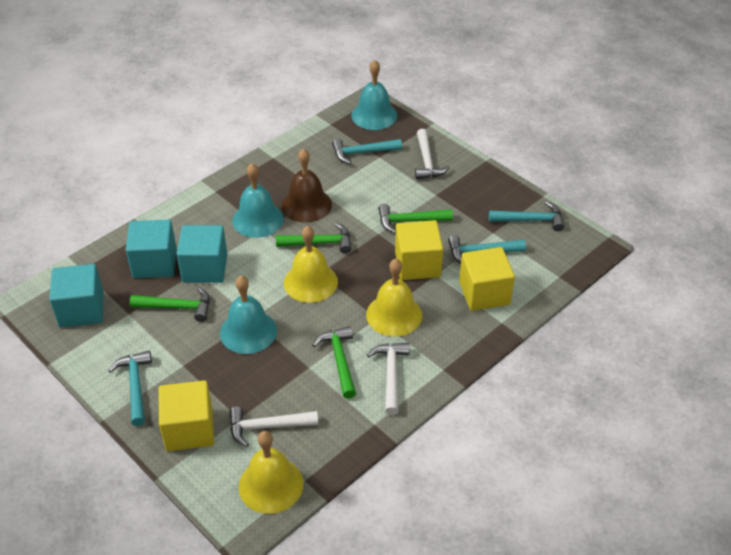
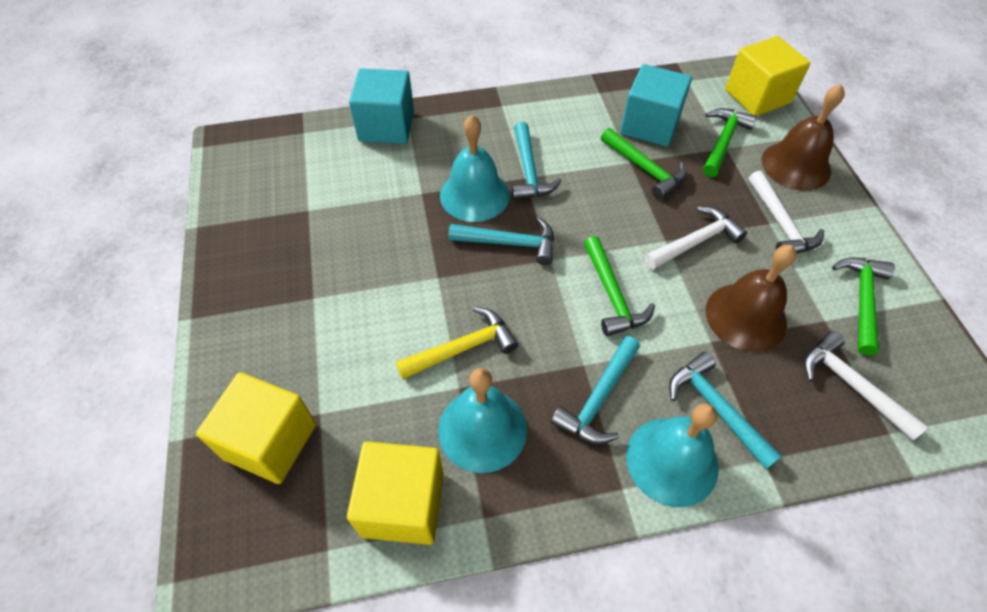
brown bell: 1 -> 2
turquoise cube: 3 -> 2
yellow bell: 3 -> 0
yellow hammer: 0 -> 1

